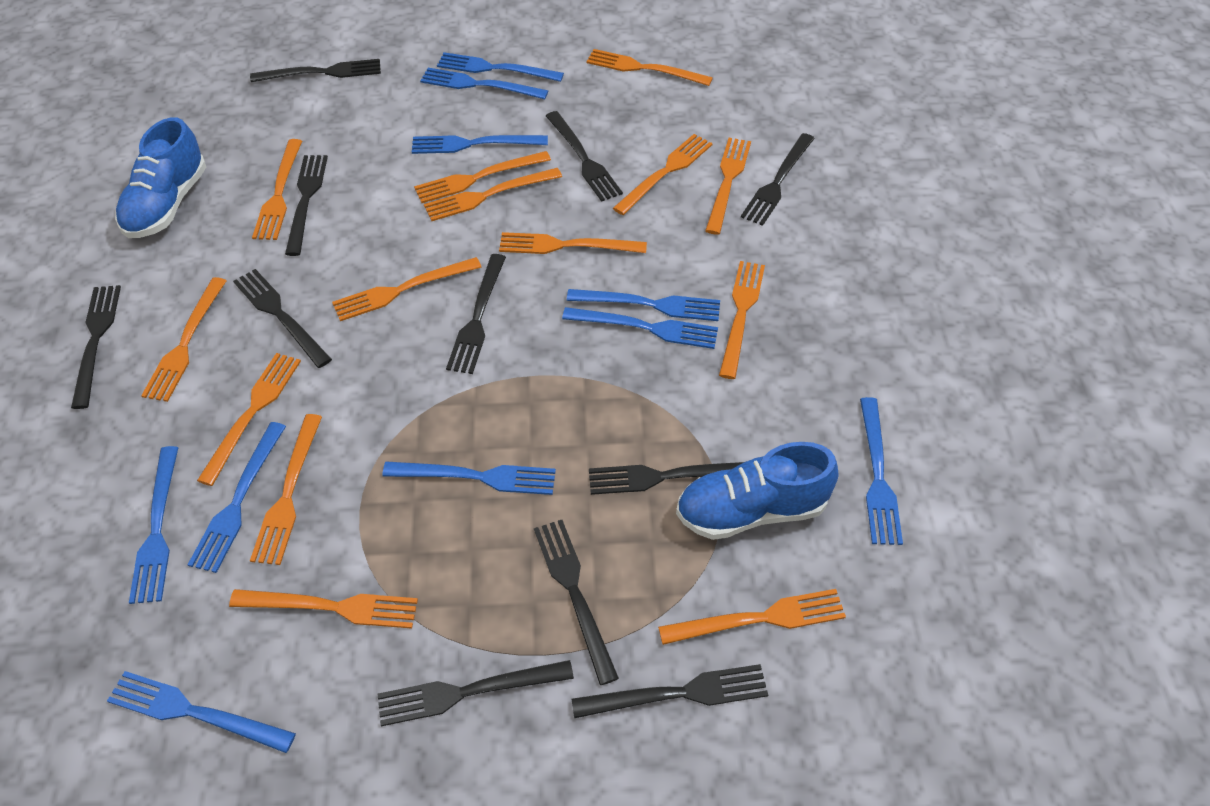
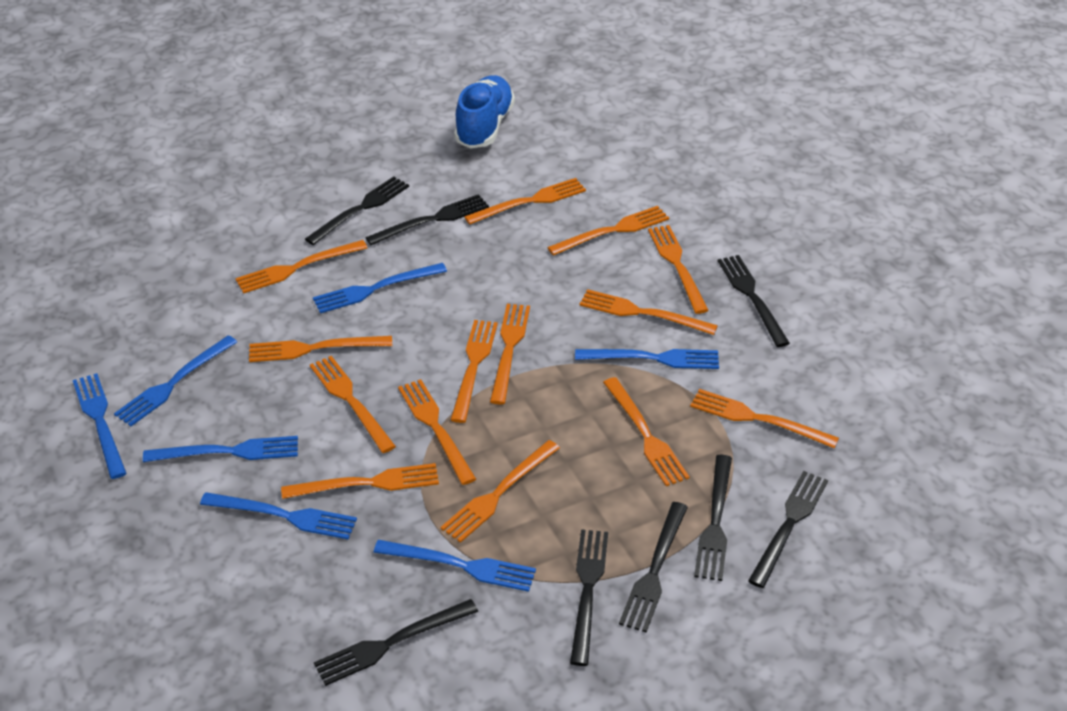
black fork: 11 -> 8
blue fork: 10 -> 7
blue shoe: 2 -> 1

